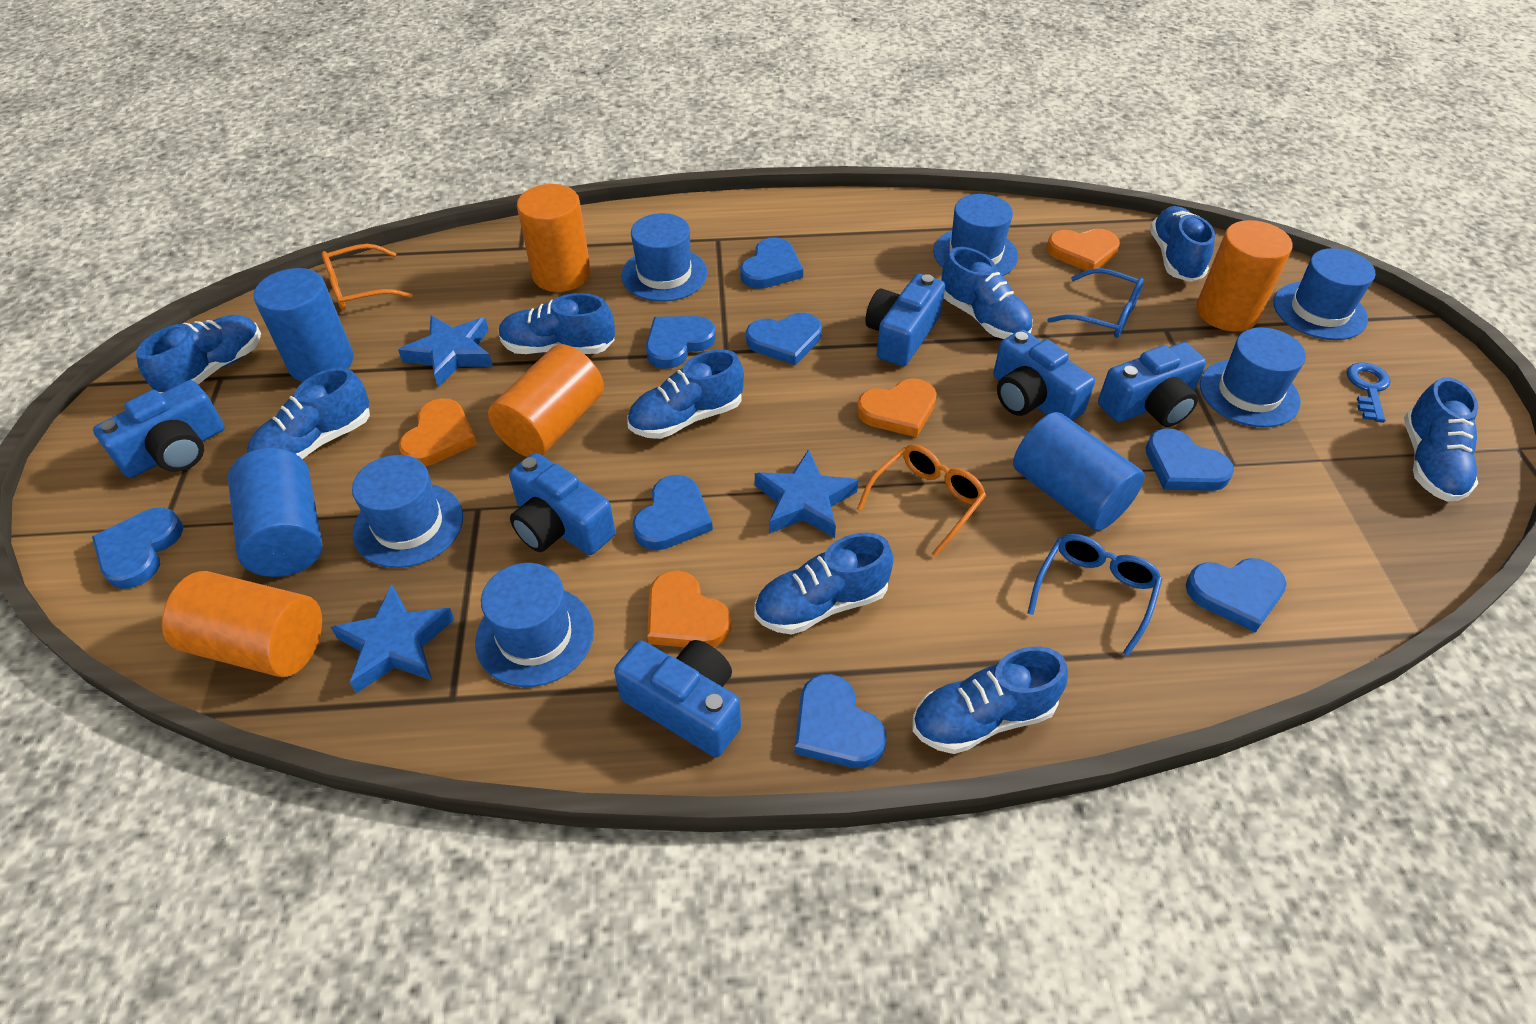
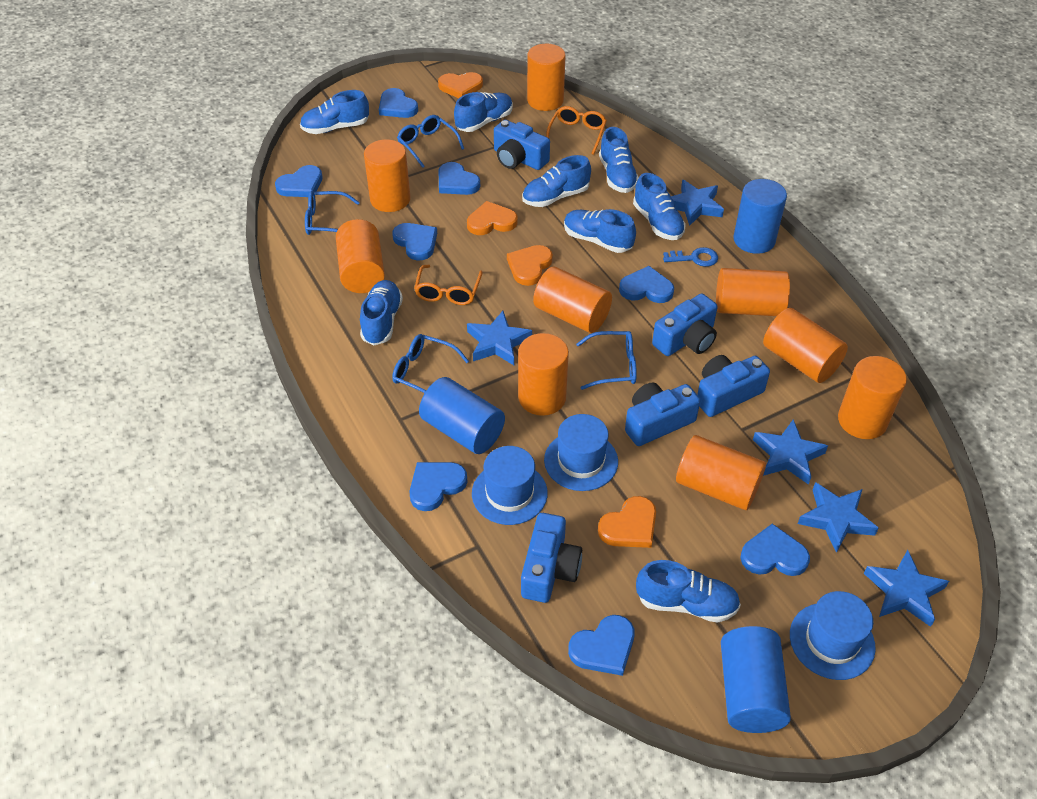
blue camera: 6 -> 5
blue glasses: 2 -> 4
blue hat: 6 -> 3
blue shoe: 9 -> 8
blue star: 3 -> 5
orange cylinder: 4 -> 9

